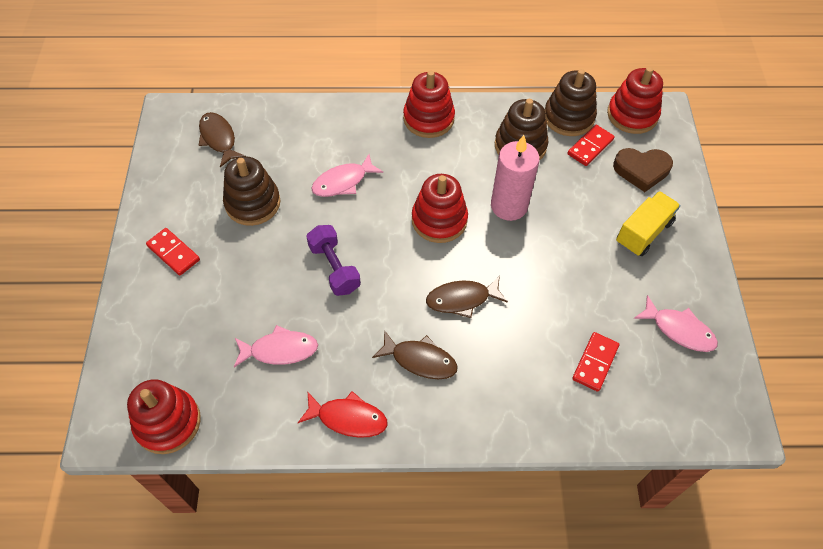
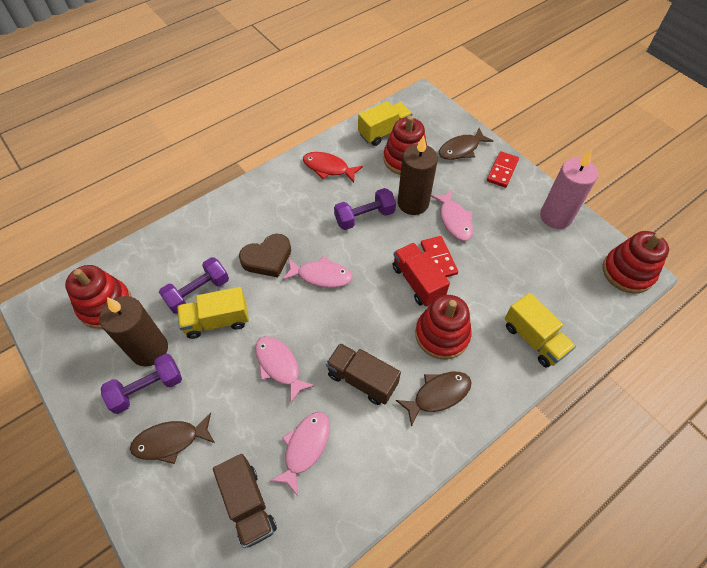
brown candle: 0 -> 2
brown stacking toy: 3 -> 0
brown truck: 0 -> 2
pink fish: 3 -> 4
purple dumbbell: 1 -> 3
red domino: 3 -> 2
red truck: 0 -> 1
yellow truck: 1 -> 3

